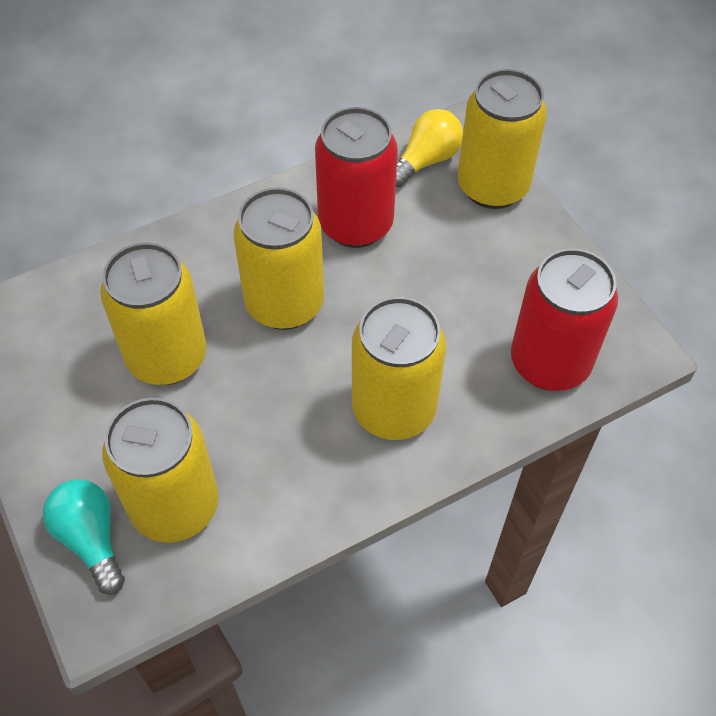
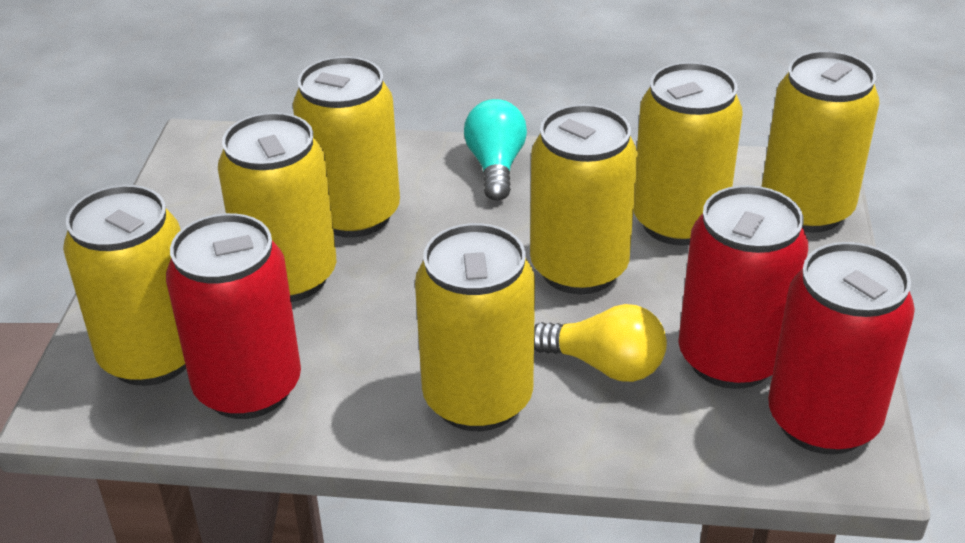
red can: 2 -> 3
yellow can: 5 -> 7

